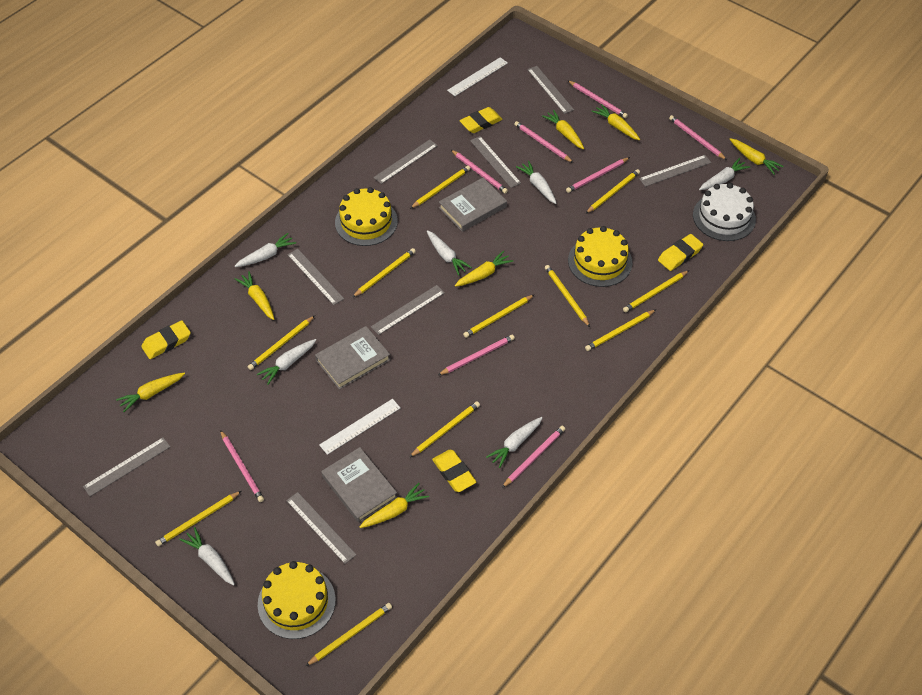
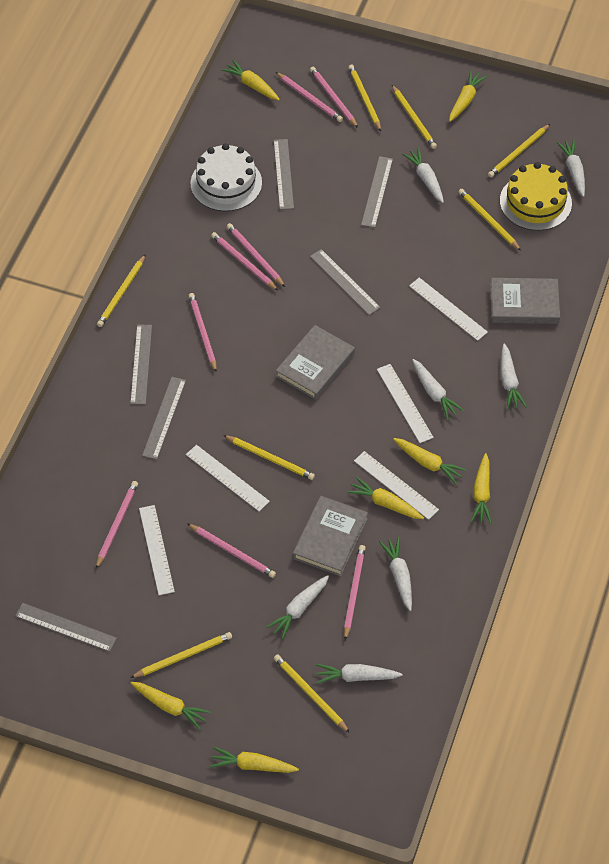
grey ruler: 8 -> 6
white ruler: 2 -> 5
yellow cake: 3 -> 1
yellow eraser: 4 -> 0
yellow pencil: 11 -> 8

